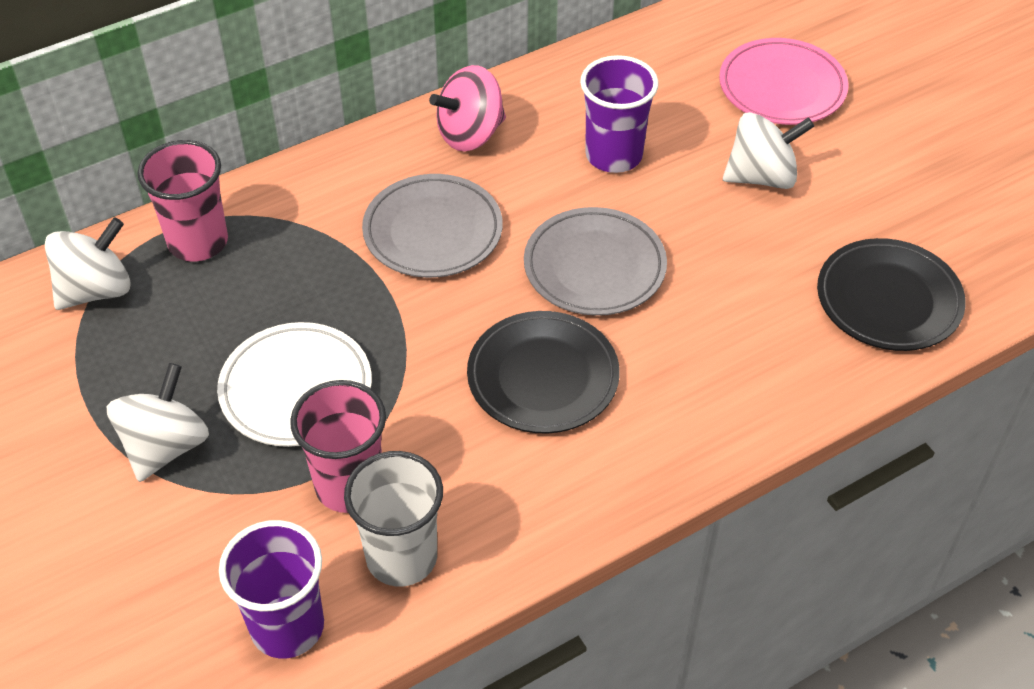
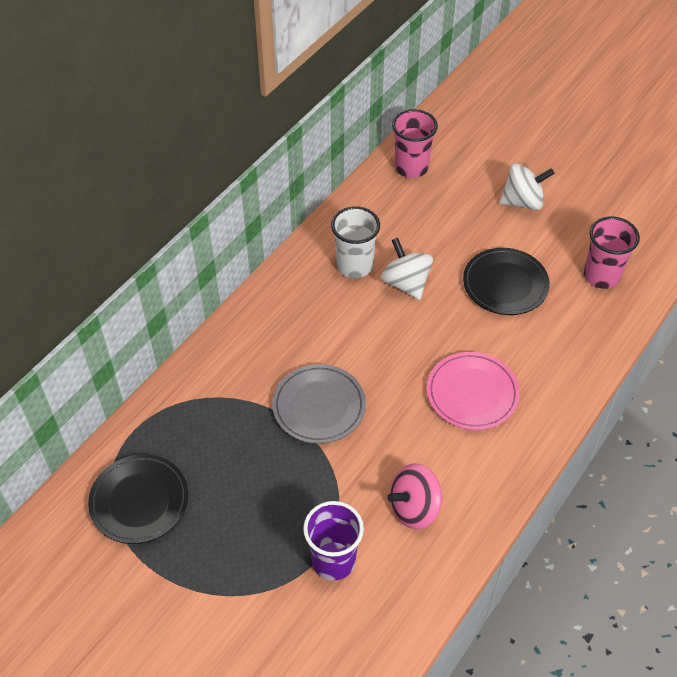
grey plate: 2 -> 1
purple cup: 2 -> 1
white plate: 1 -> 0
white spinning top: 3 -> 2

